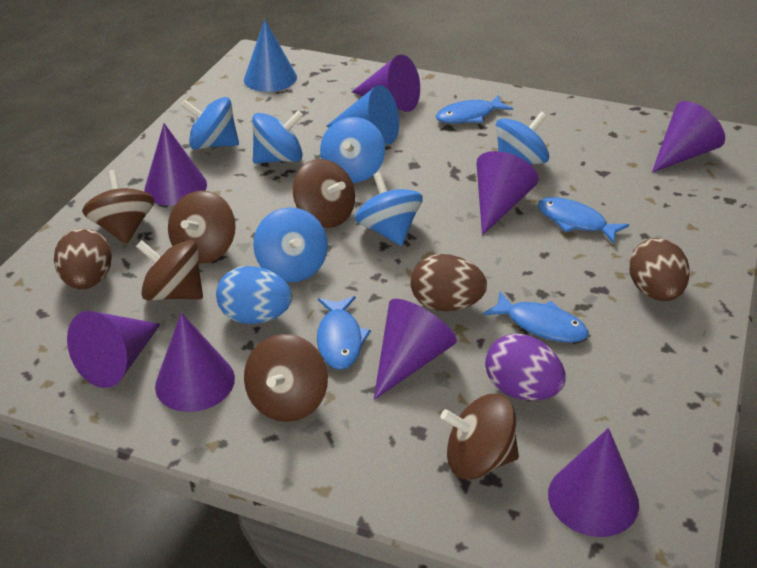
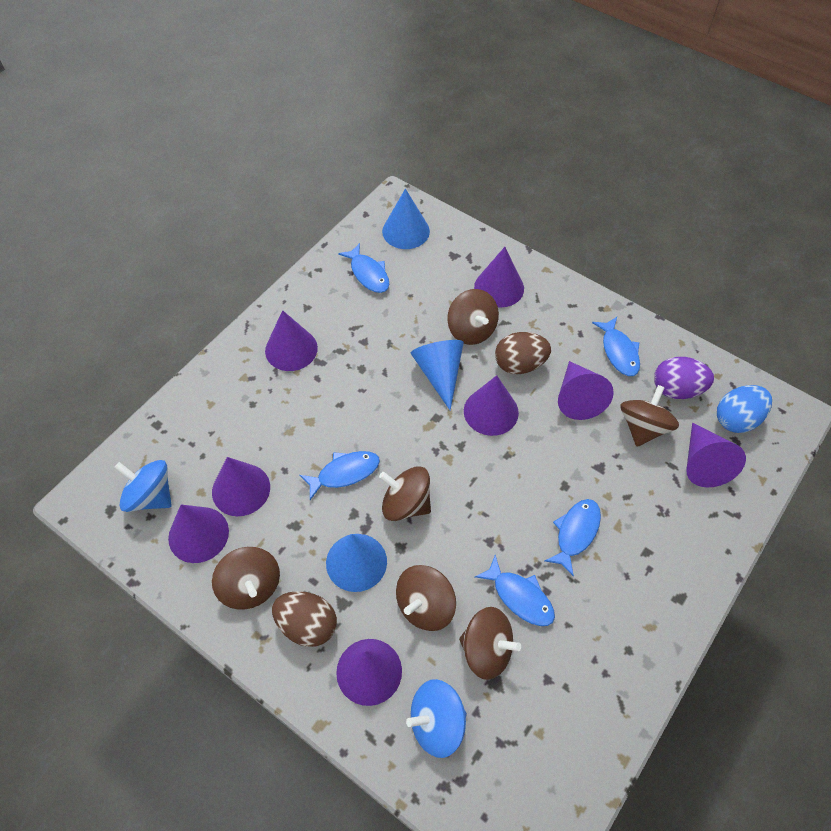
blue cone: 2 -> 3
blue fish: 4 -> 5
blue spinning top: 6 -> 2
brown egg: 3 -> 2

